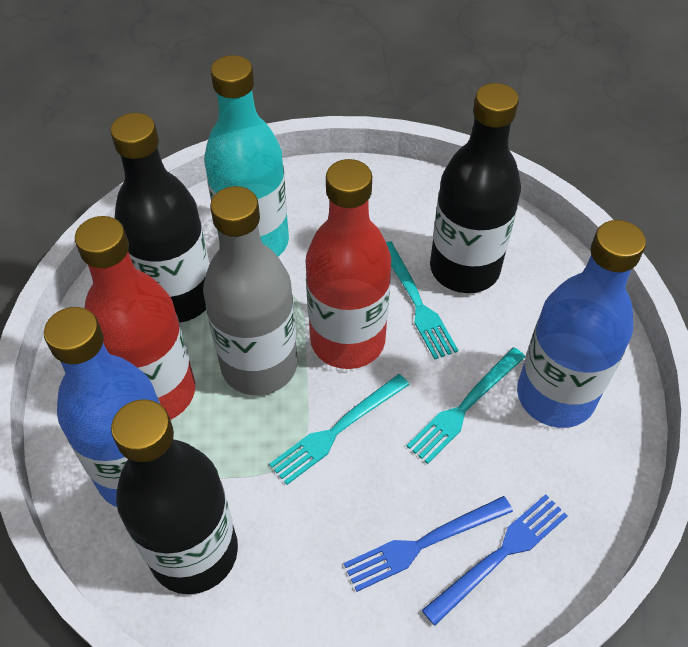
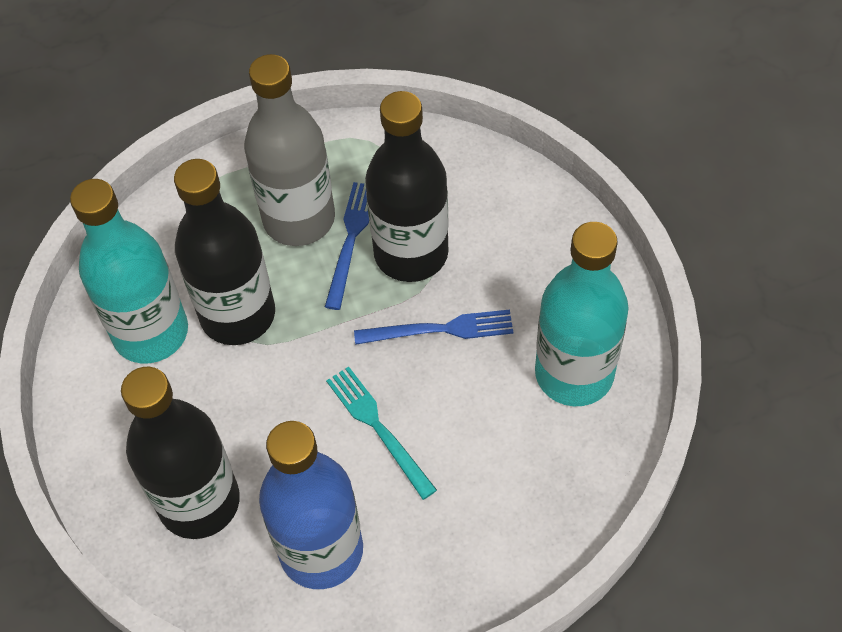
blue bottle: 2 -> 1
red bottle: 2 -> 0
turquoise bottle: 1 -> 2
turquoise fork: 3 -> 1

